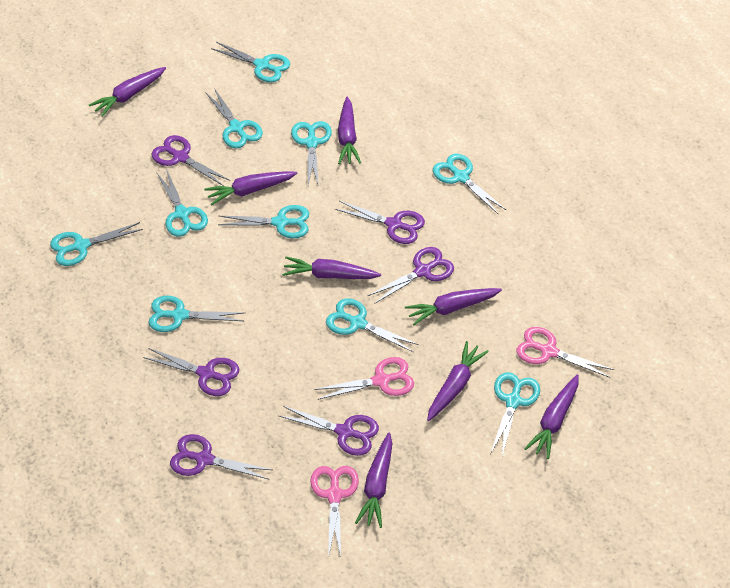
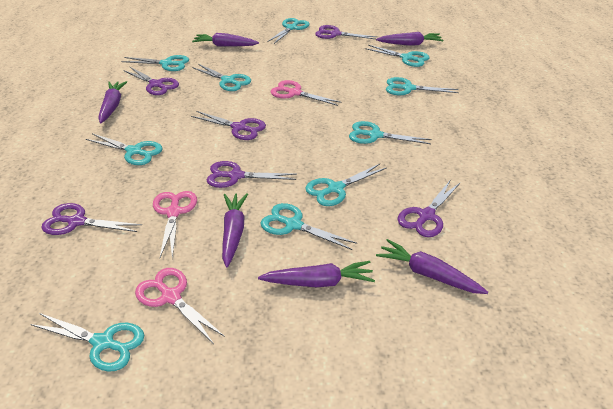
purple carrot: 8 -> 6

